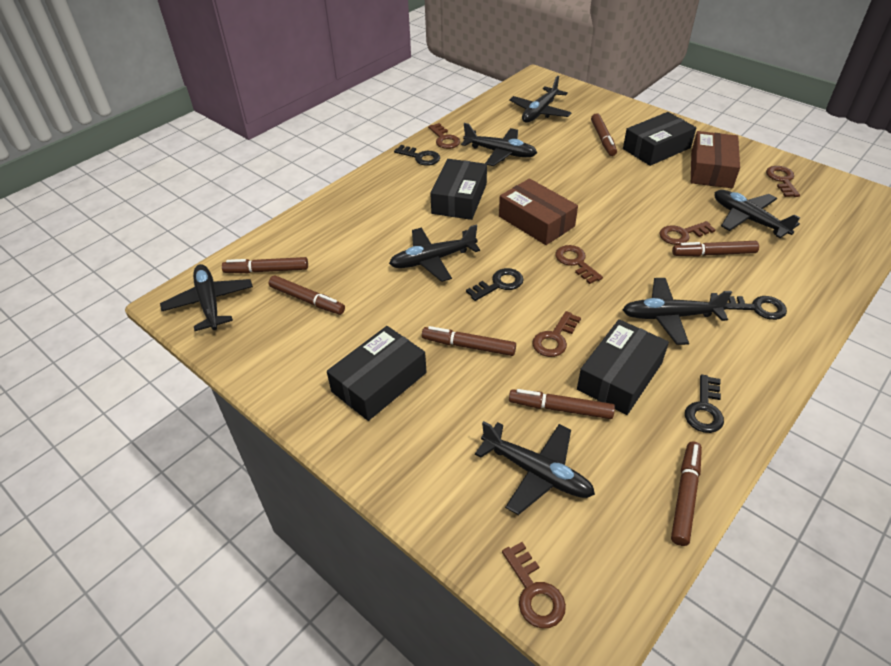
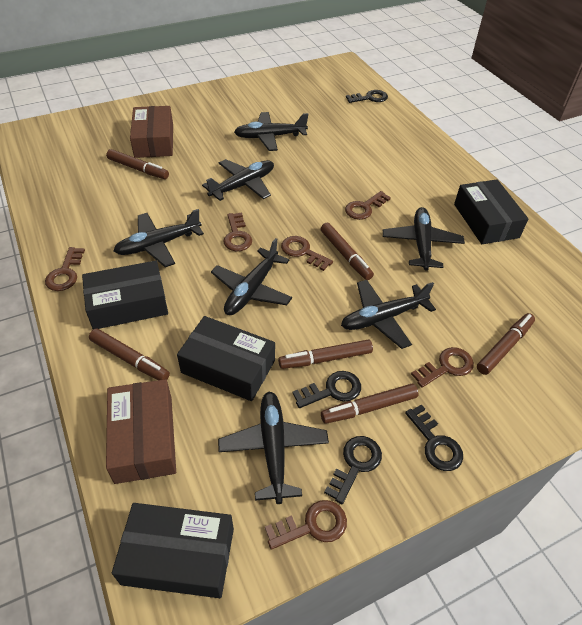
brown marker: 7 -> 6

